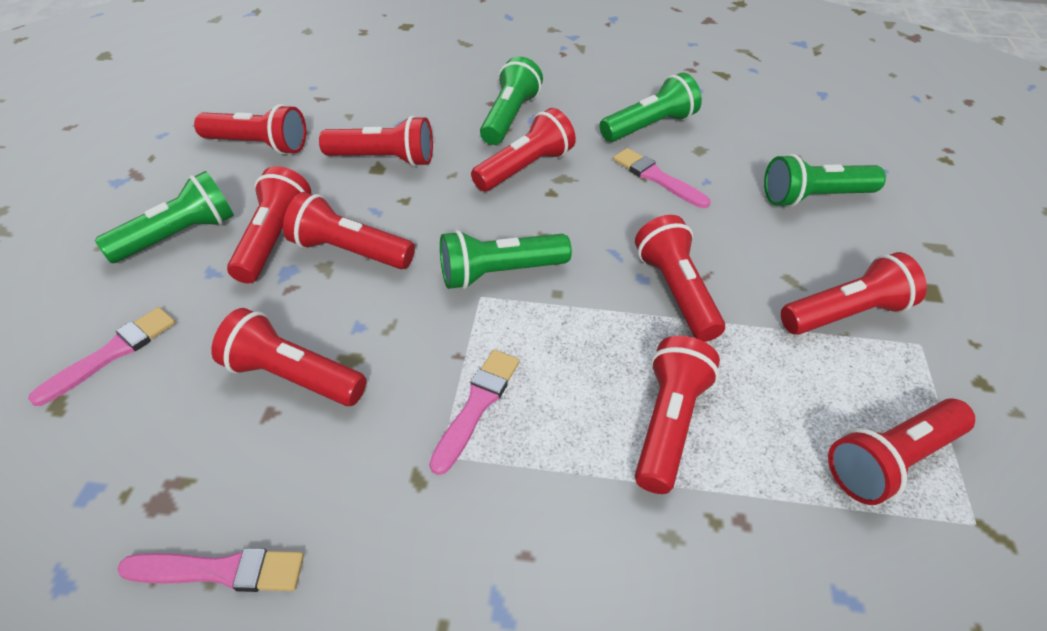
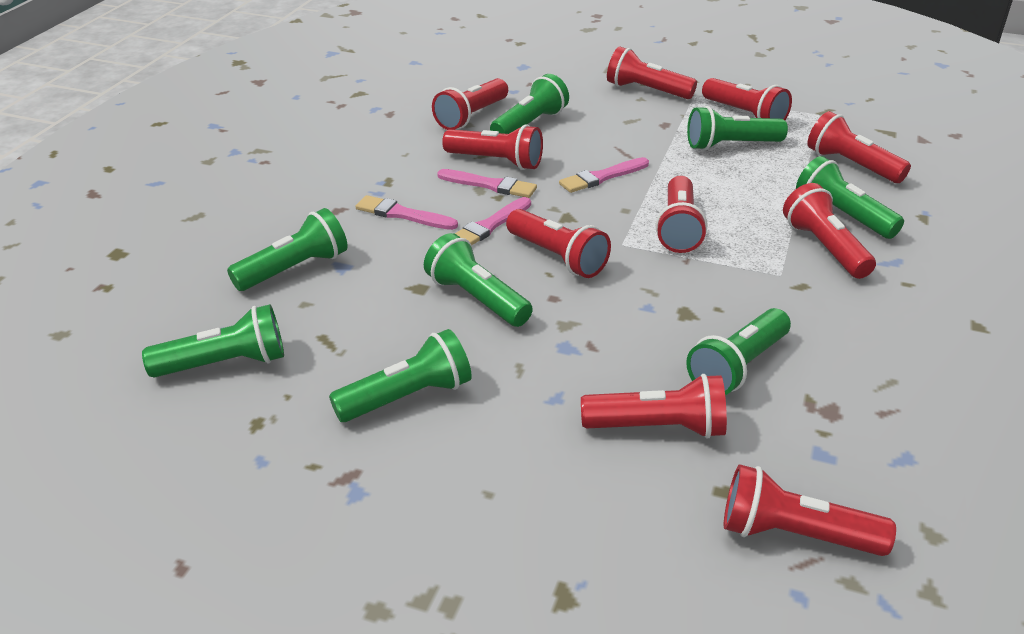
green flashlight: 5 -> 8

